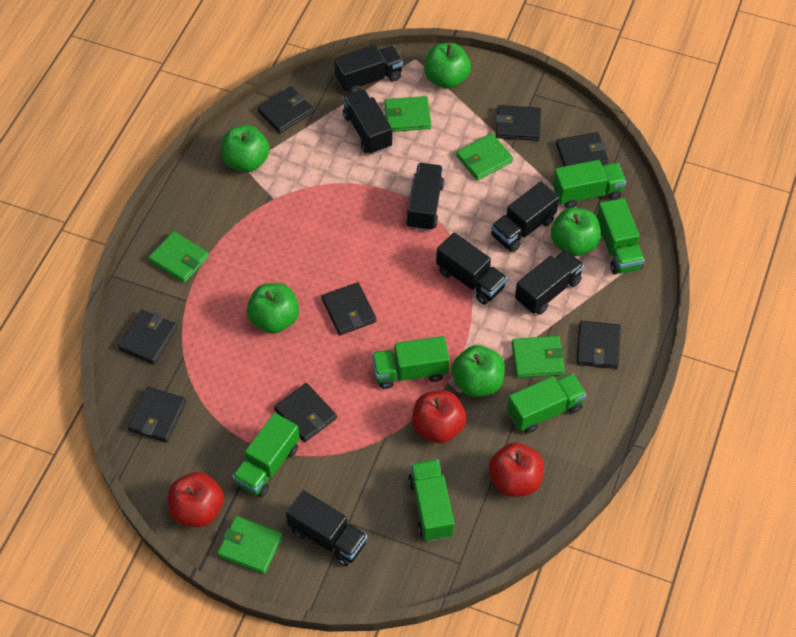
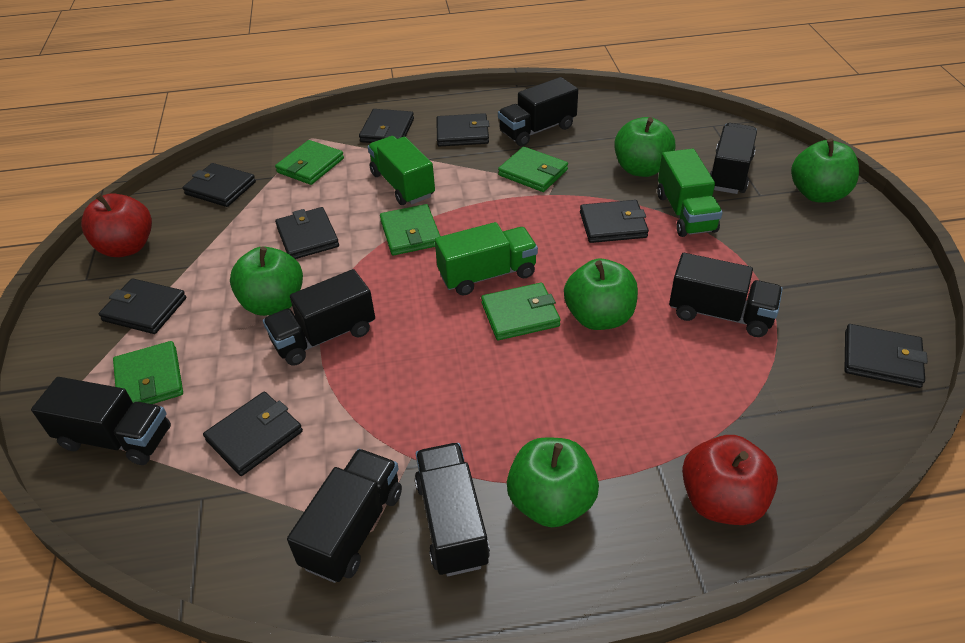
green truck: 6 -> 3
red apple: 3 -> 2

